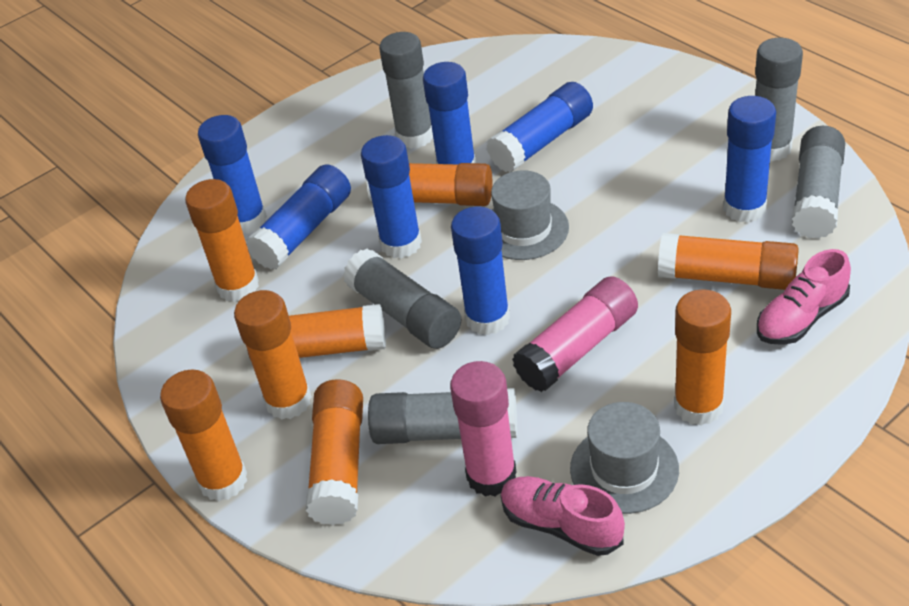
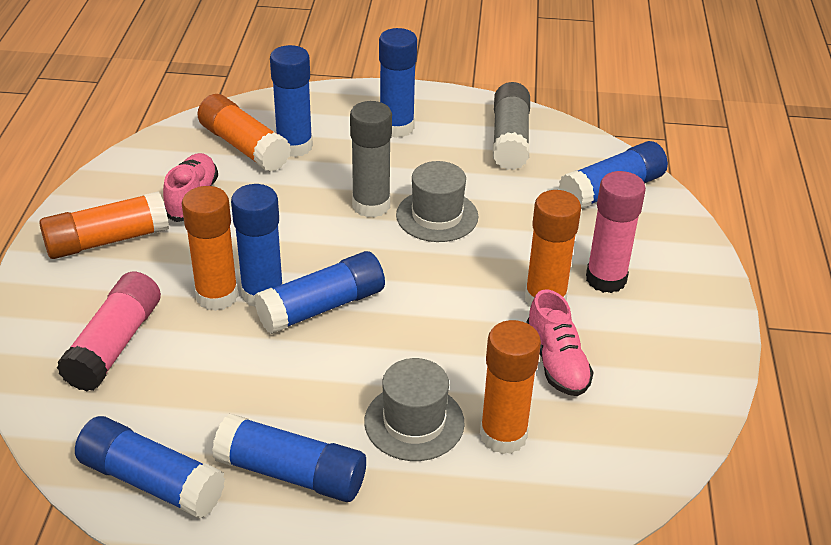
grey glue stick: 5 -> 2
orange glue stick: 8 -> 5

